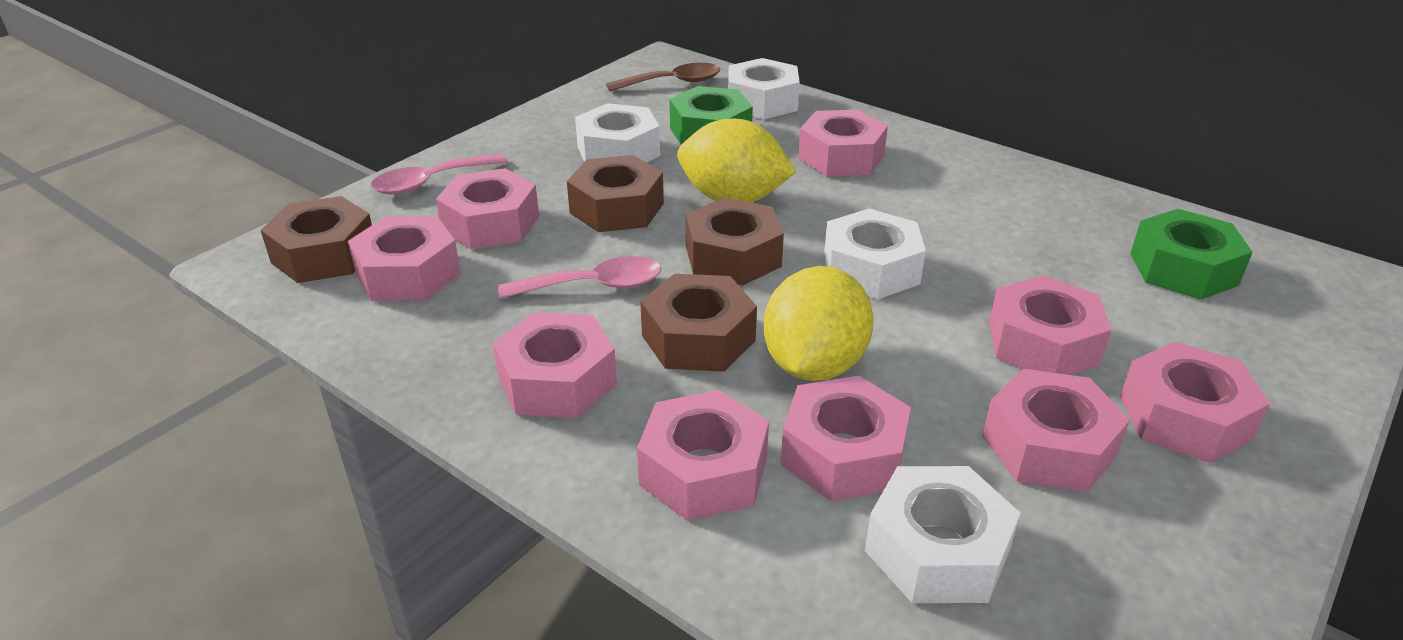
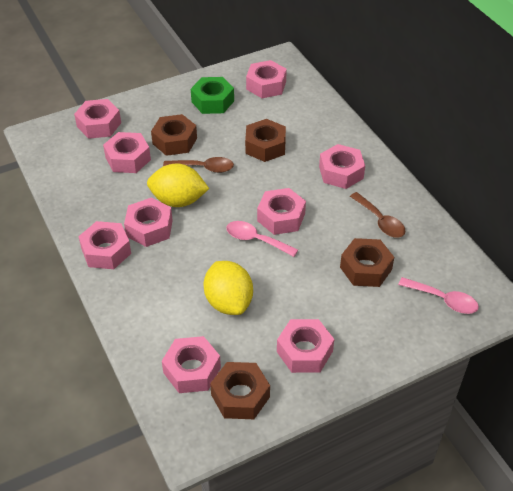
brown spoon: 1 -> 2
green nut: 2 -> 1
white nut: 4 -> 0

